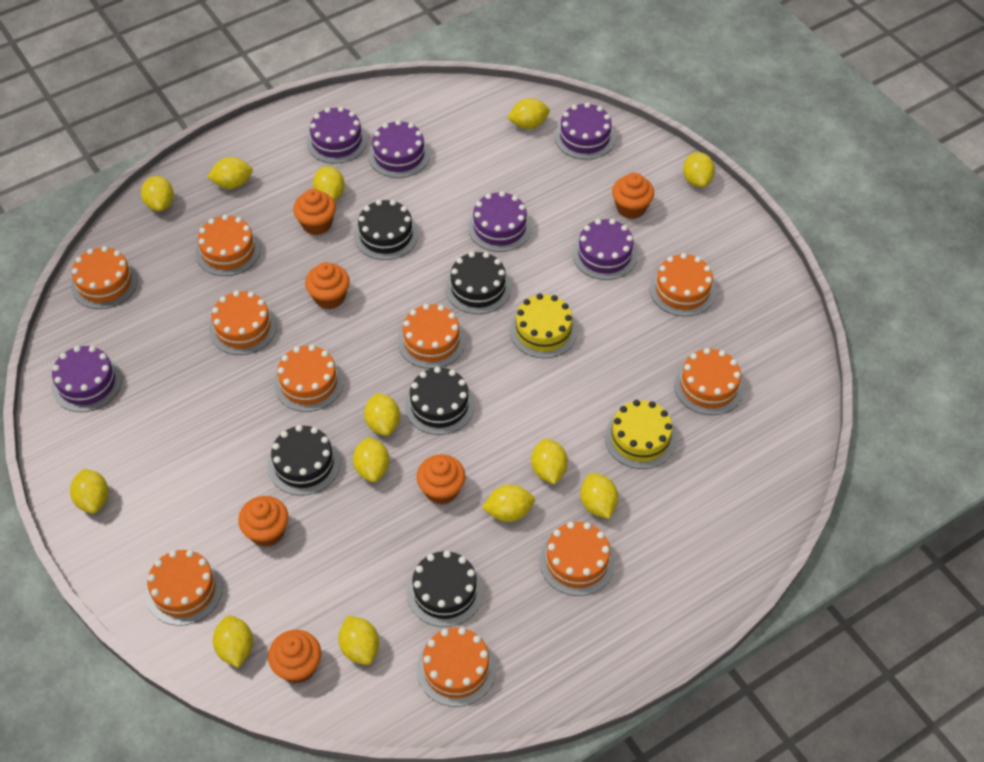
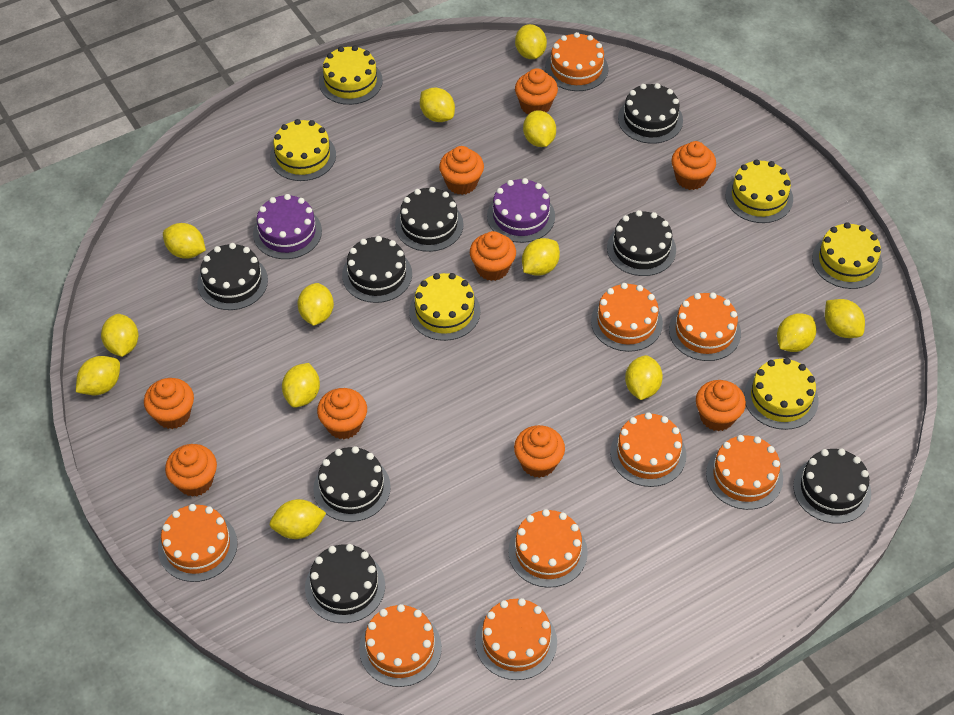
black cake: 5 -> 8
orange cake: 10 -> 9
orange cupcake: 6 -> 9
purple cake: 6 -> 2
yellow cake: 2 -> 6

